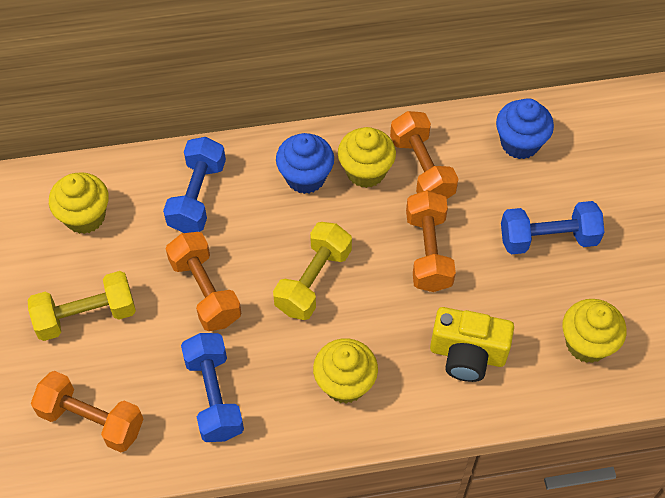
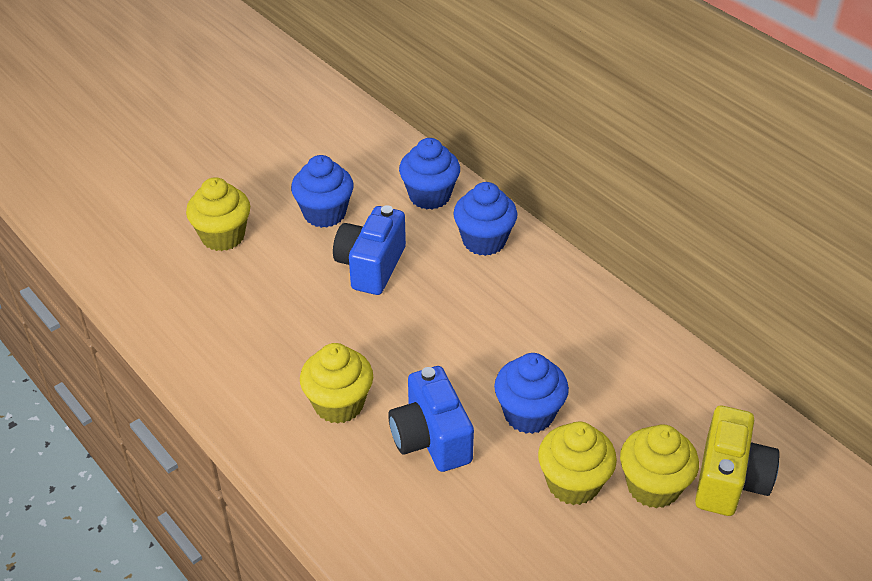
blue camera: 0 -> 2
blue cupcake: 2 -> 4
blue dumbbell: 3 -> 0
orange dumbbell: 4 -> 0
yellow dumbbell: 2 -> 0

